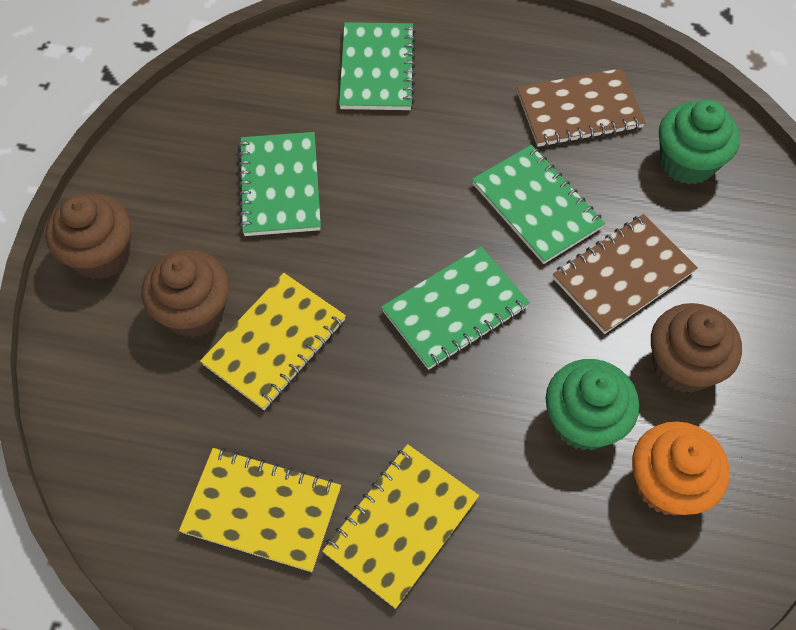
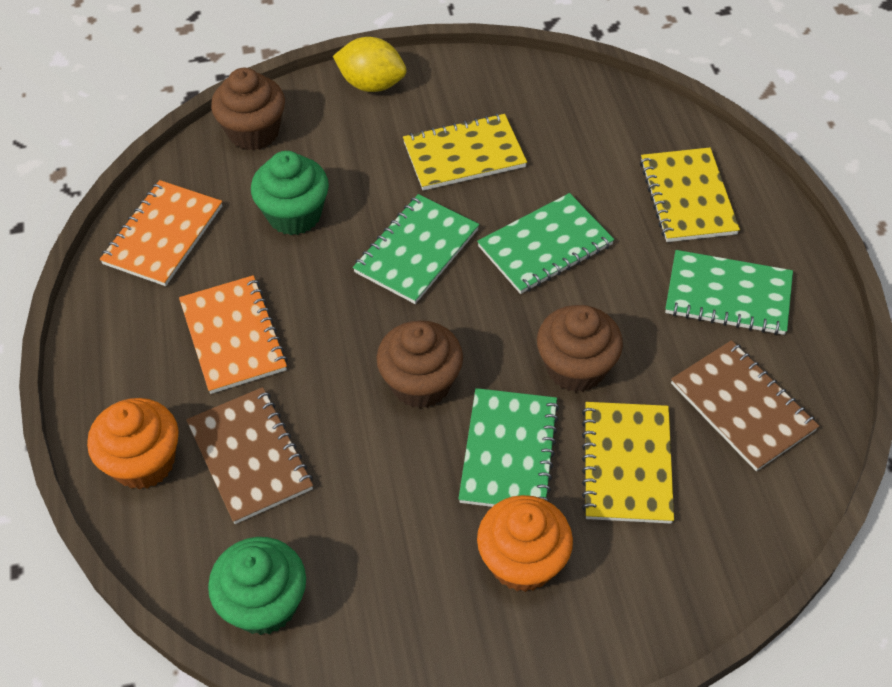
orange cupcake: 1 -> 2
orange notebook: 0 -> 2
yellow lemon: 0 -> 1

